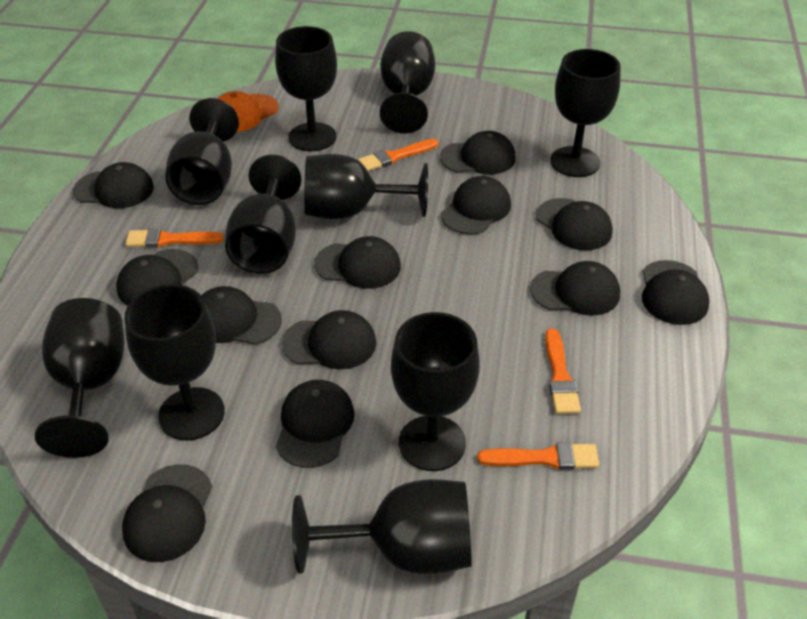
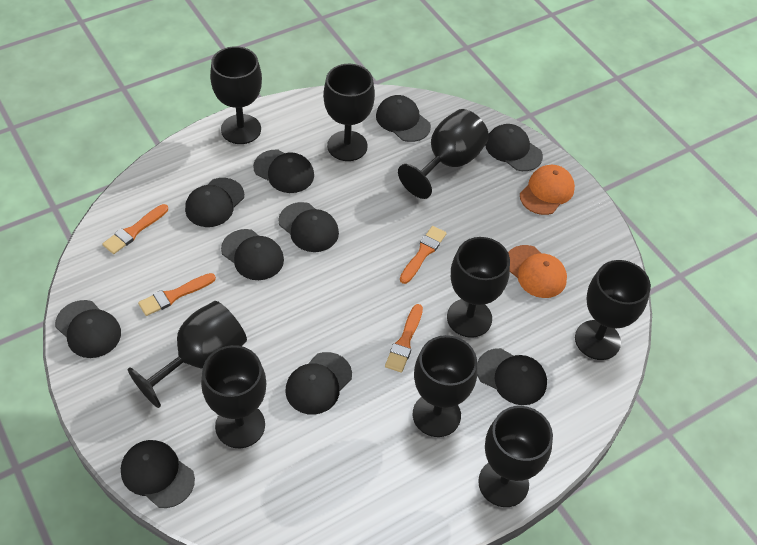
black cap: 12 -> 10
black goblet: 10 -> 9
orange cap: 1 -> 2

